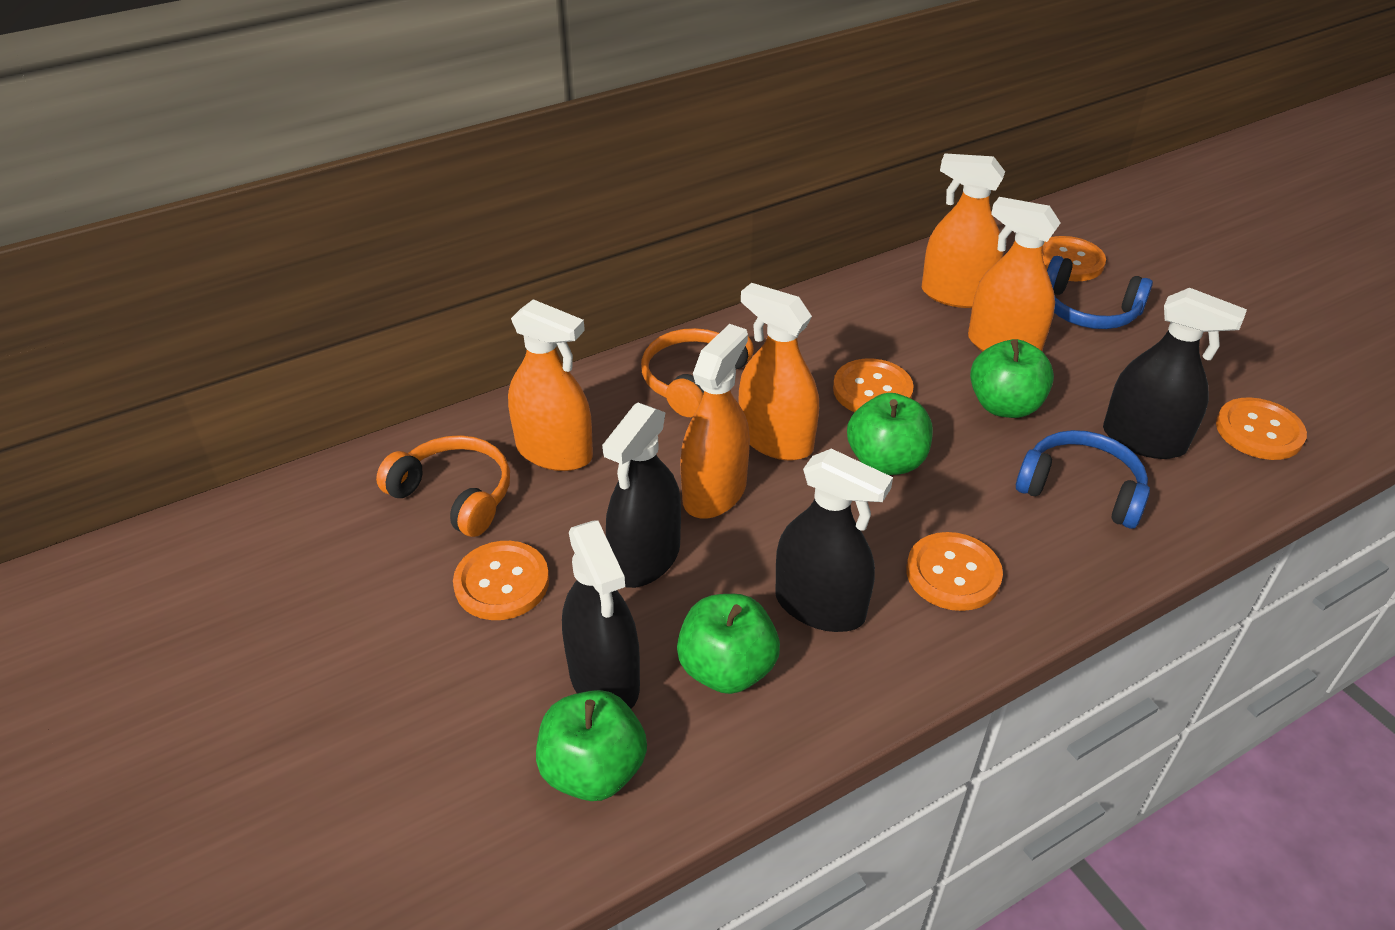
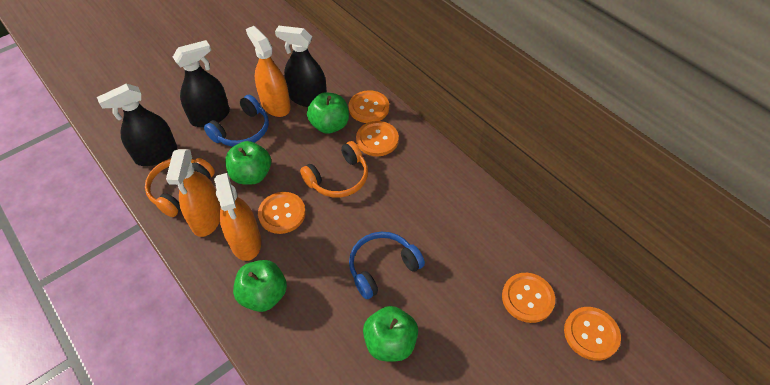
black spray bottle: 4 -> 3
orange spray bottle: 5 -> 3

